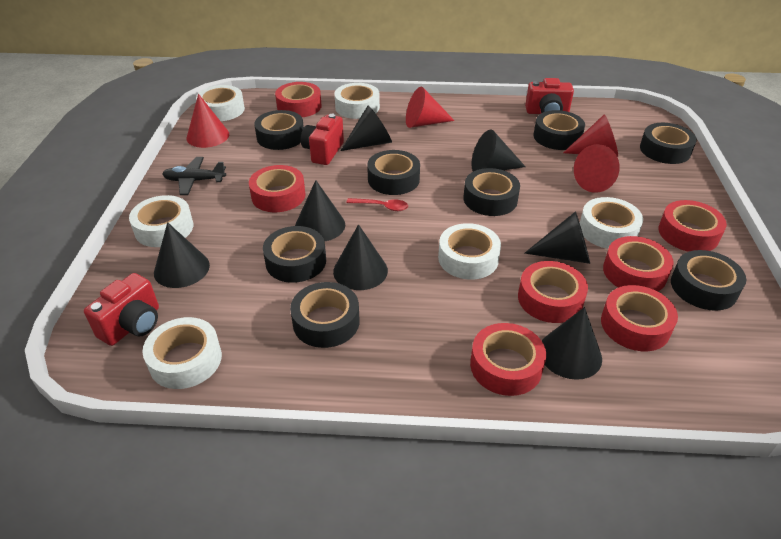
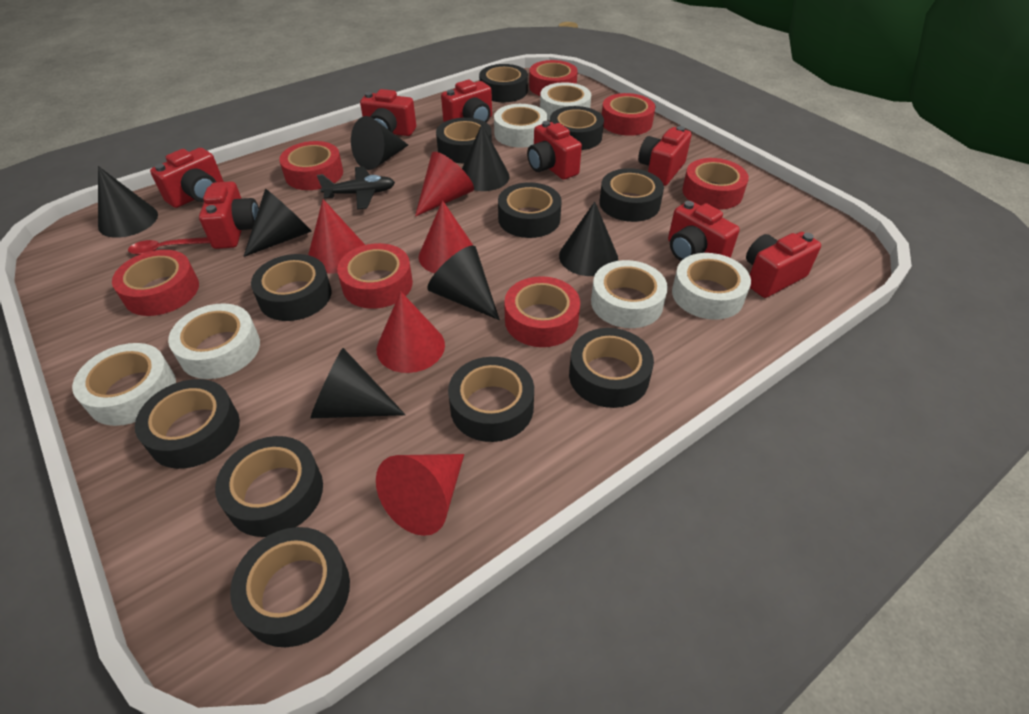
black tape: 8 -> 11
red camera: 3 -> 8
red cone: 4 -> 5

